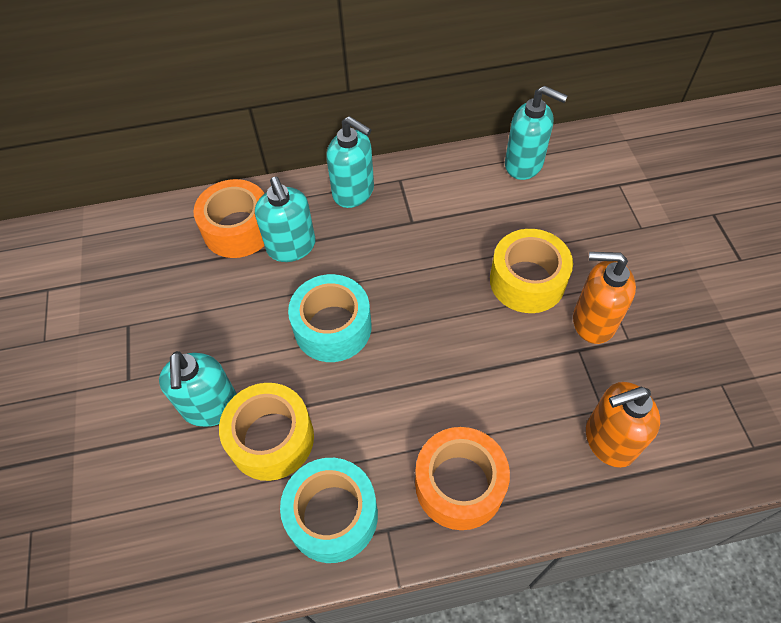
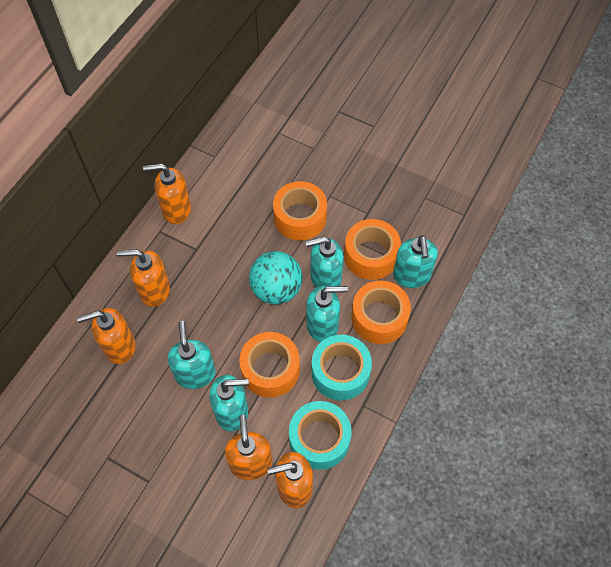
orange soap dispenser: 2 -> 5
orange tape: 2 -> 4
turquoise ball: 0 -> 1
turquoise soap dispenser: 4 -> 5
yellow tape: 2 -> 0

